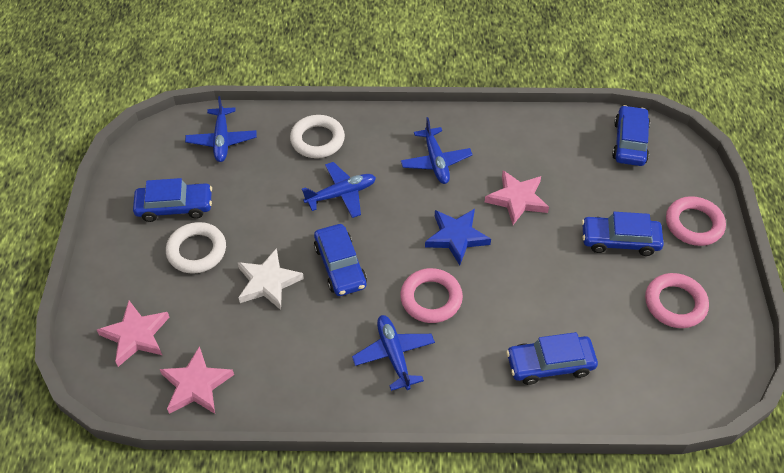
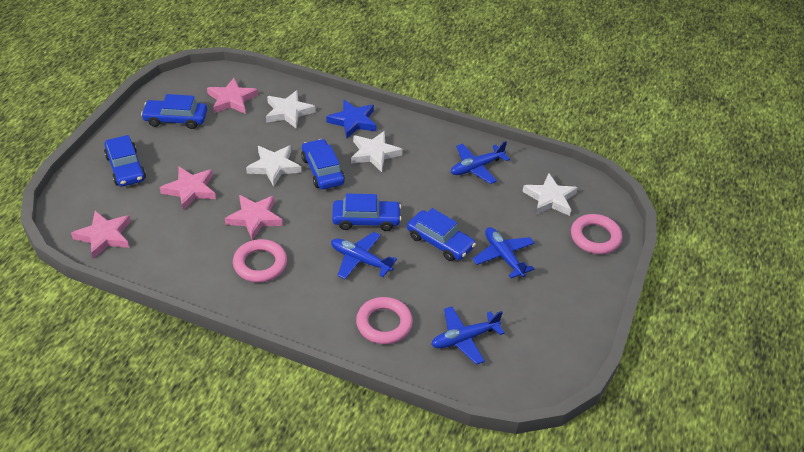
pink star: 3 -> 4
white ring: 2 -> 0
white star: 1 -> 4

